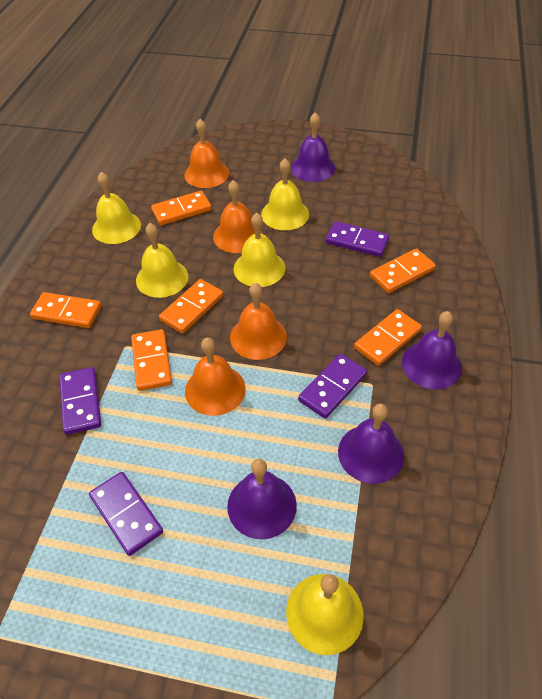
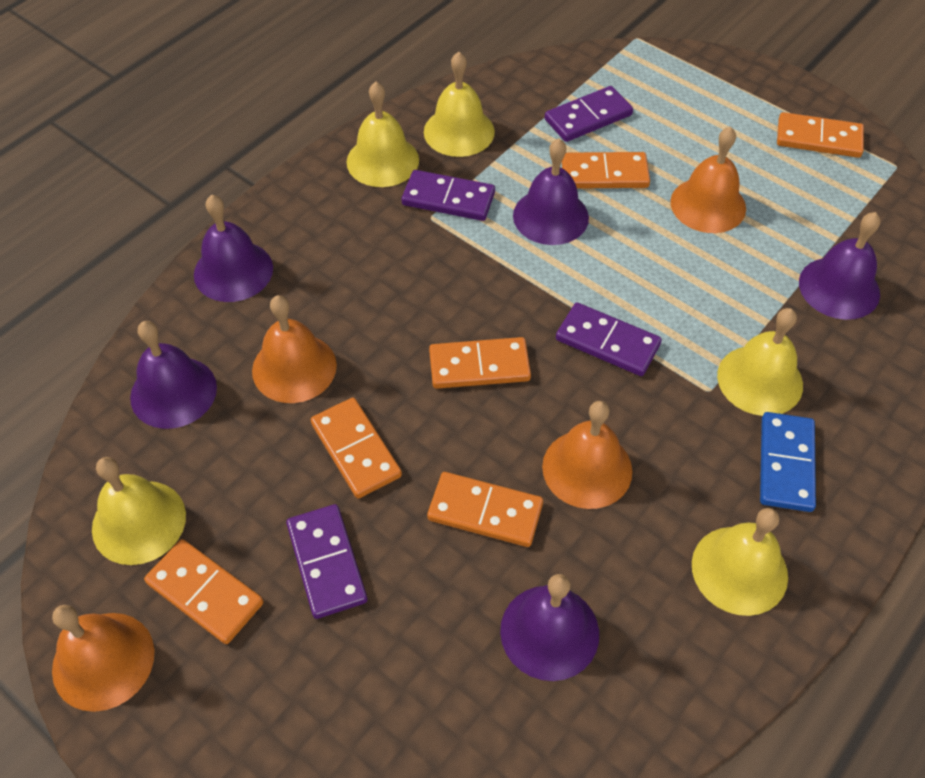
blue domino: 0 -> 1
purple bell: 4 -> 5

